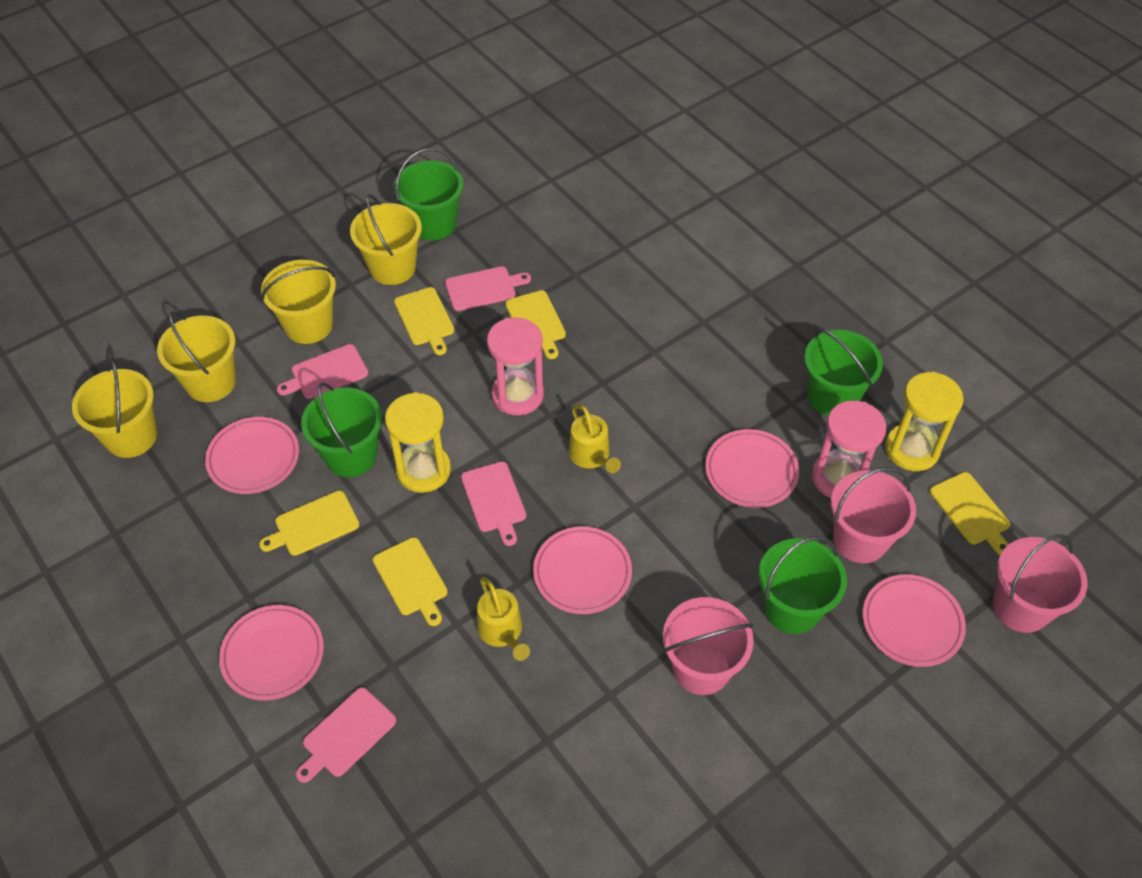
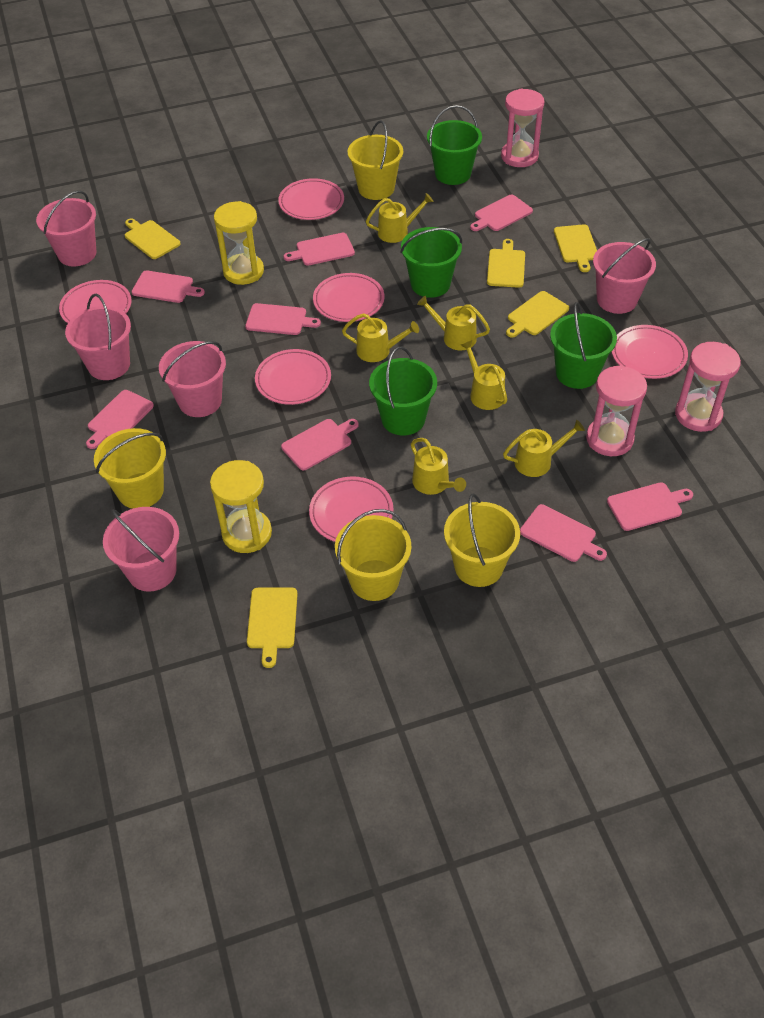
pink bucket: 3 -> 5
pink cutting board: 4 -> 8
pink hourglass: 2 -> 3
pink plate: 5 -> 6
yellow watering can: 2 -> 6

